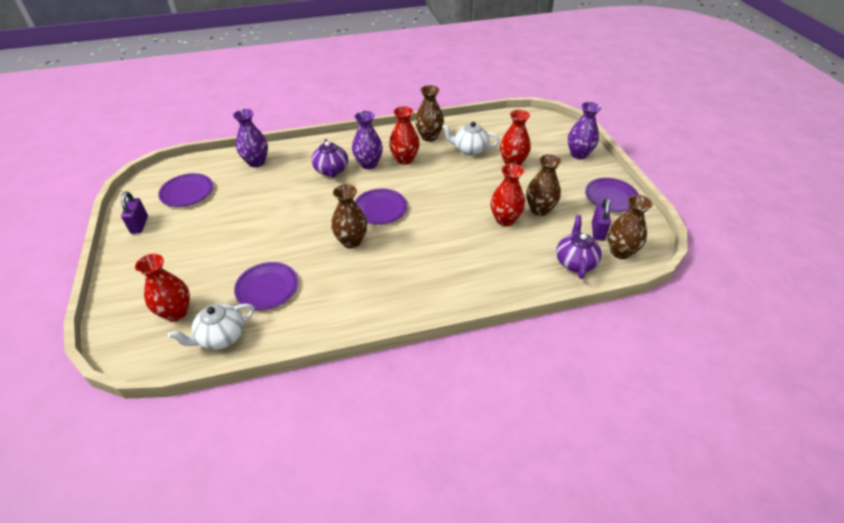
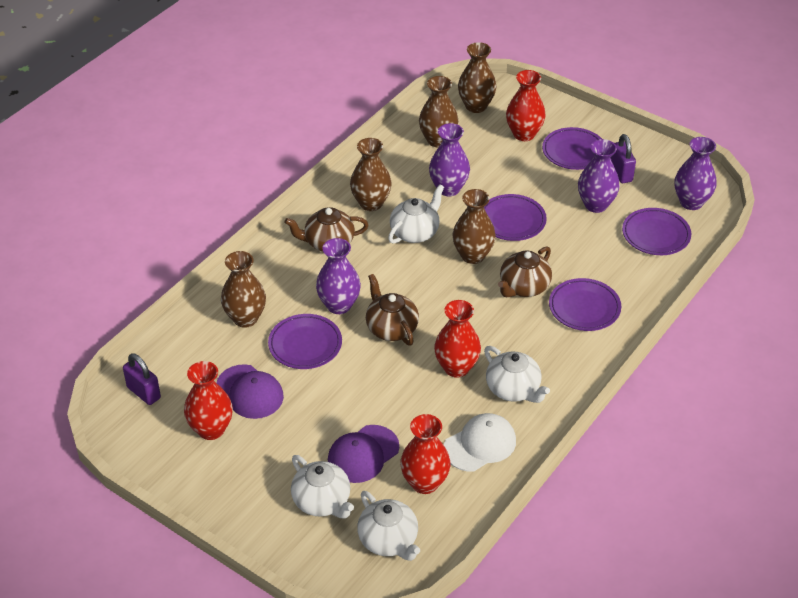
brown teapot: 0 -> 3
brown vase: 4 -> 5
purple cap: 0 -> 2
purple plate: 4 -> 5
purple teapot: 2 -> 0
purple vase: 3 -> 4
white cap: 0 -> 1
white teapot: 2 -> 4

